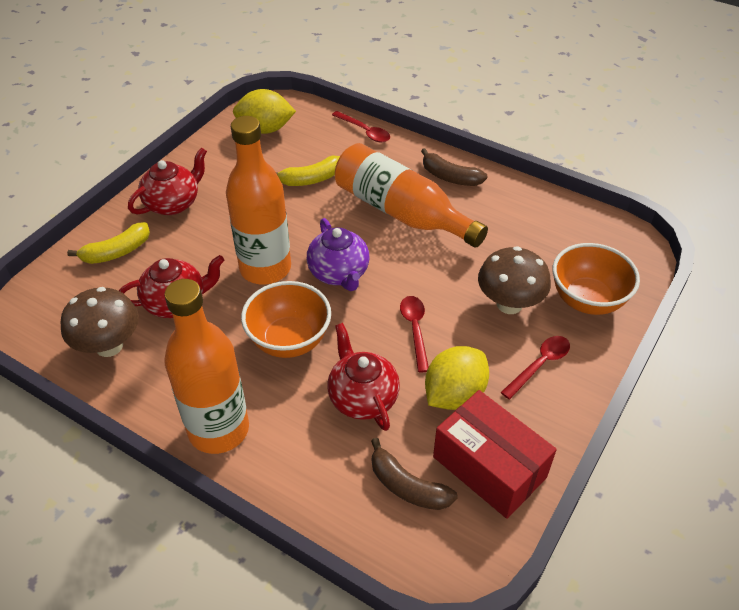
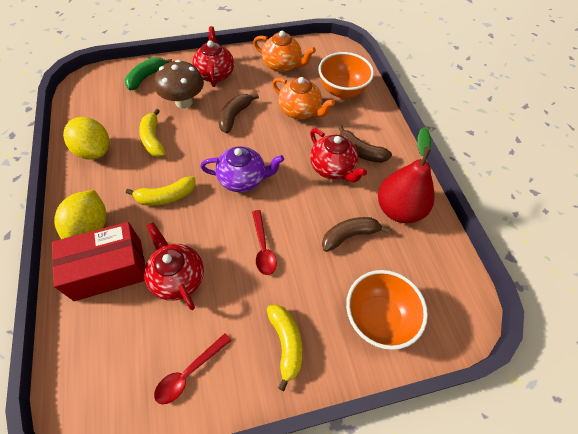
brown banana: 2 -> 3
brown mushroom: 2 -> 1
green banana: 0 -> 1
orange bottle: 3 -> 0
orange teapot: 0 -> 2
red pear: 0 -> 1
red spoon: 3 -> 2
yellow banana: 2 -> 3

